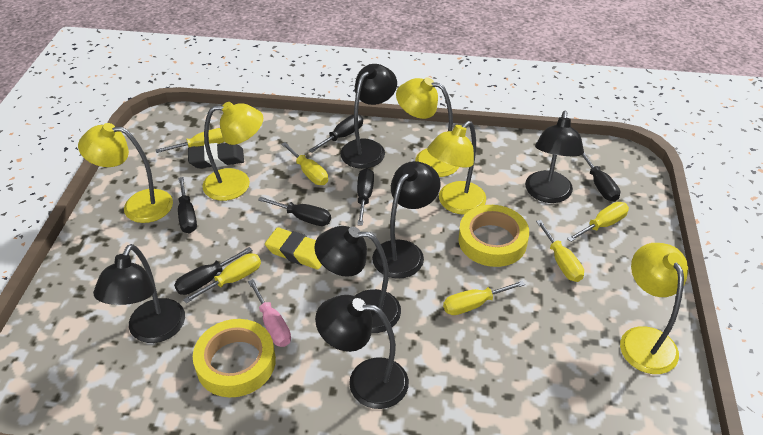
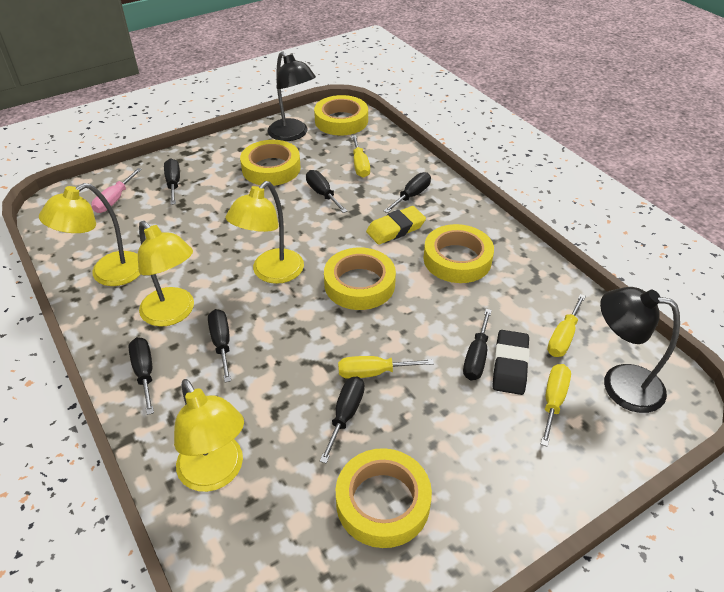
black lamp: 6 -> 2
black screwdriver: 6 -> 7
yellow lamp: 5 -> 4
yellow screwdriver: 6 -> 4
yellow tape: 2 -> 5

